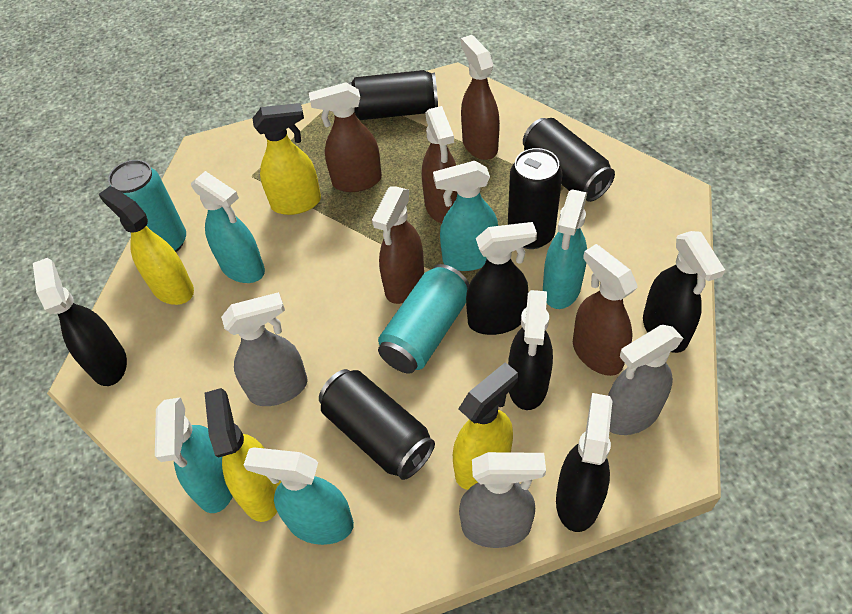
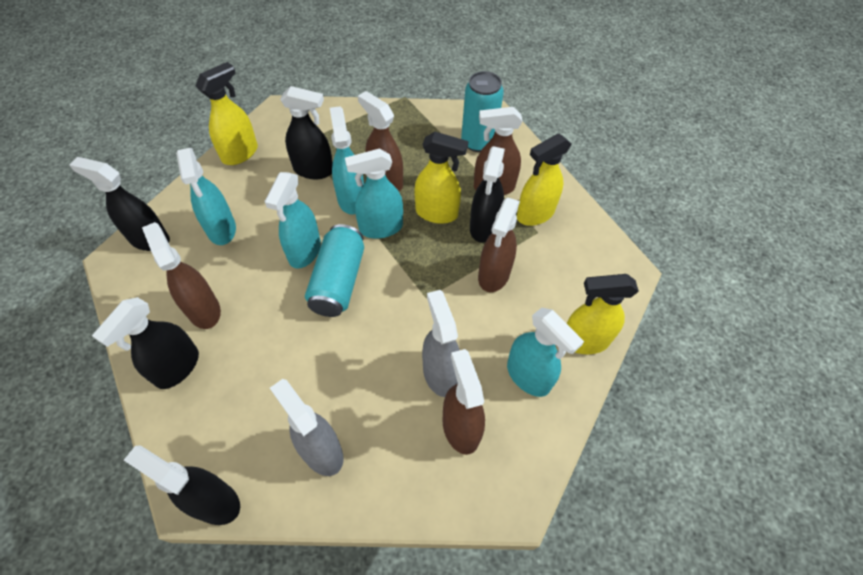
black can: 4 -> 0
grey spray bottle: 3 -> 2

